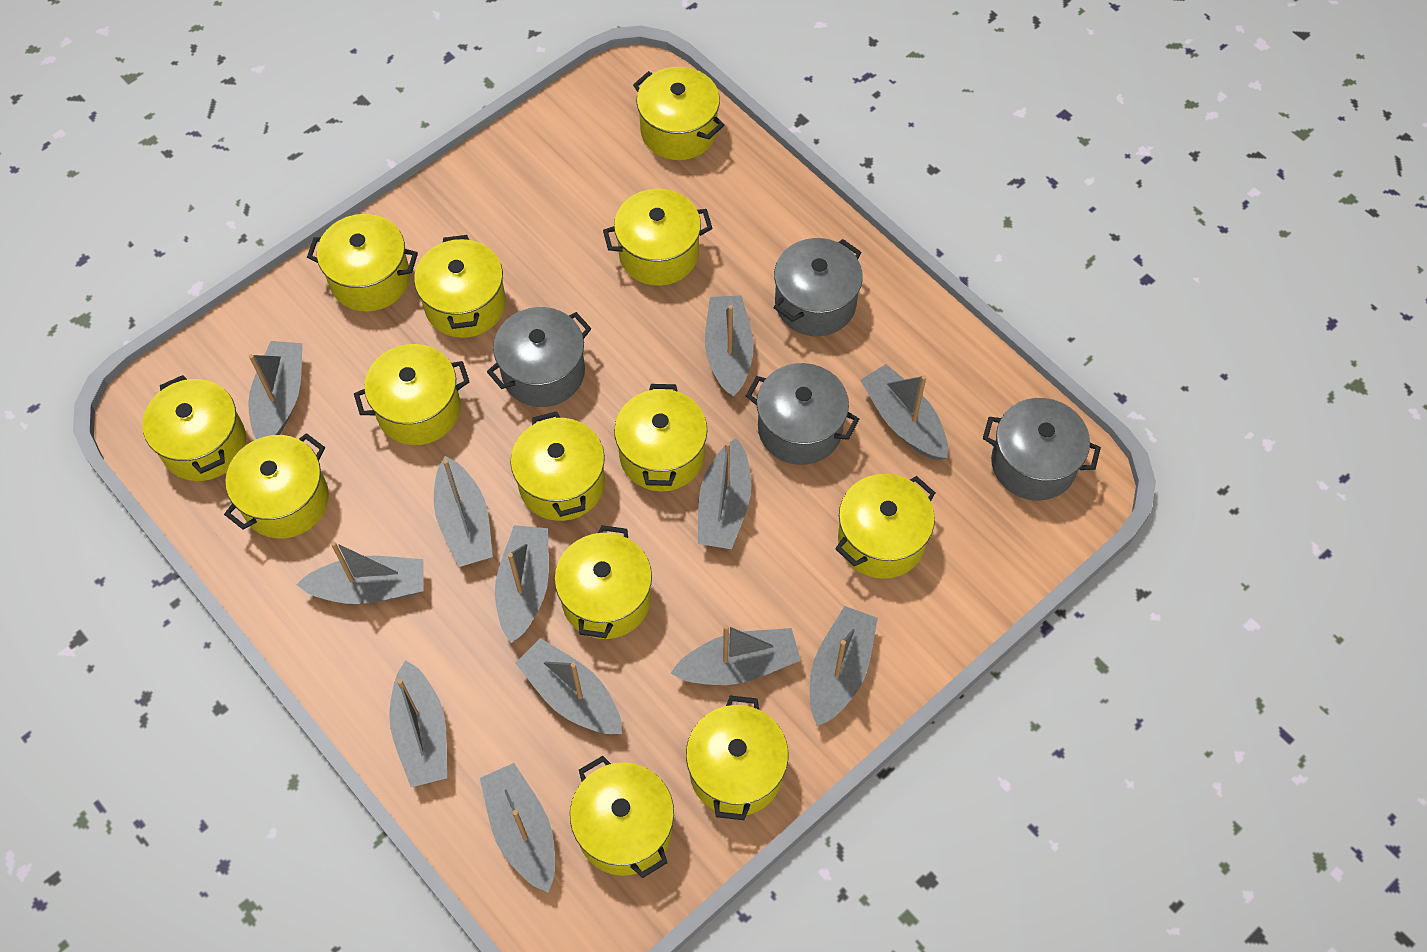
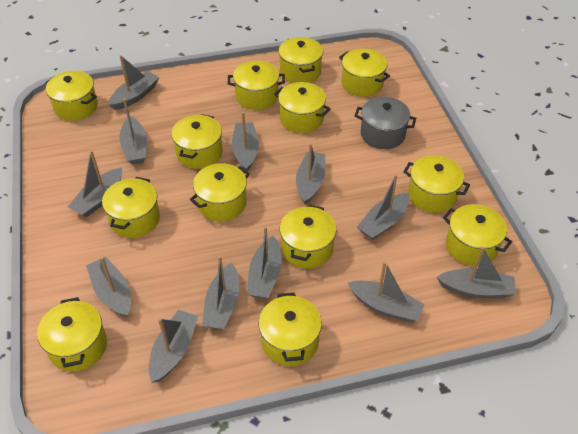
grey pot: 4 -> 1

